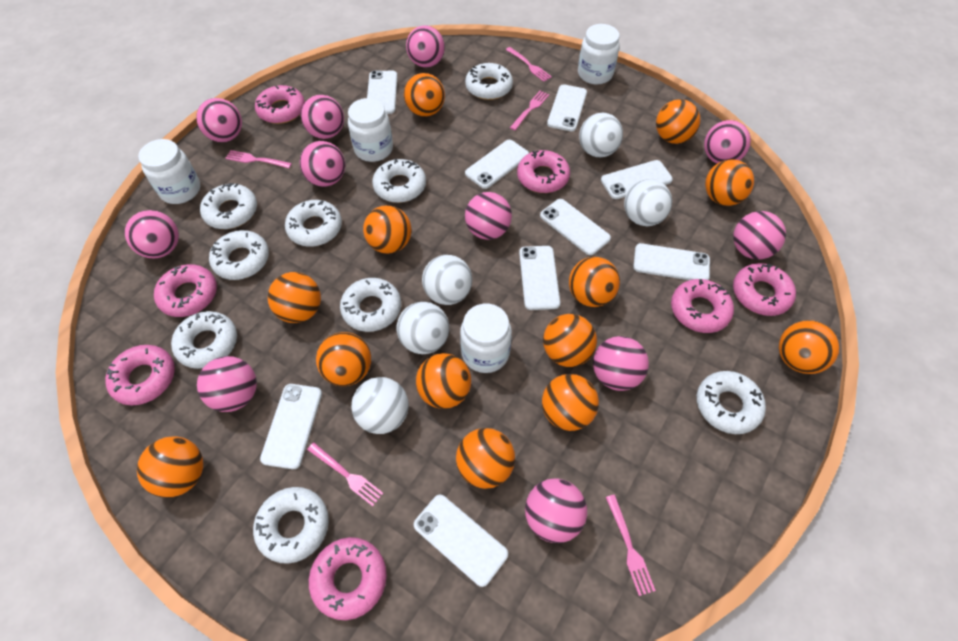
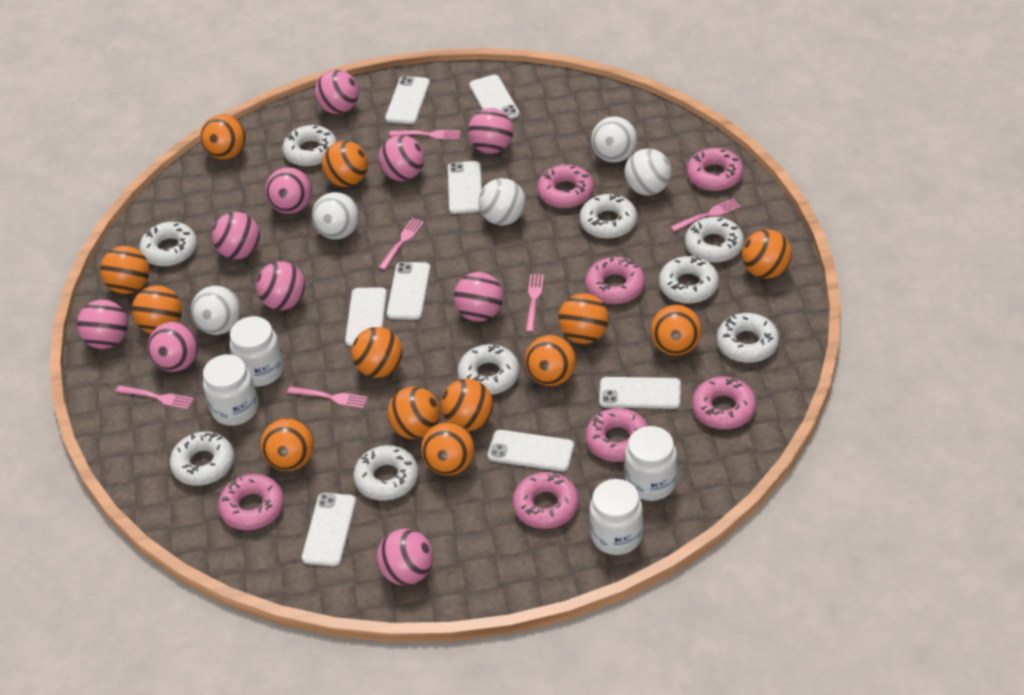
pink ball: 11 -> 10
pink fork: 5 -> 6
white phone: 9 -> 8

